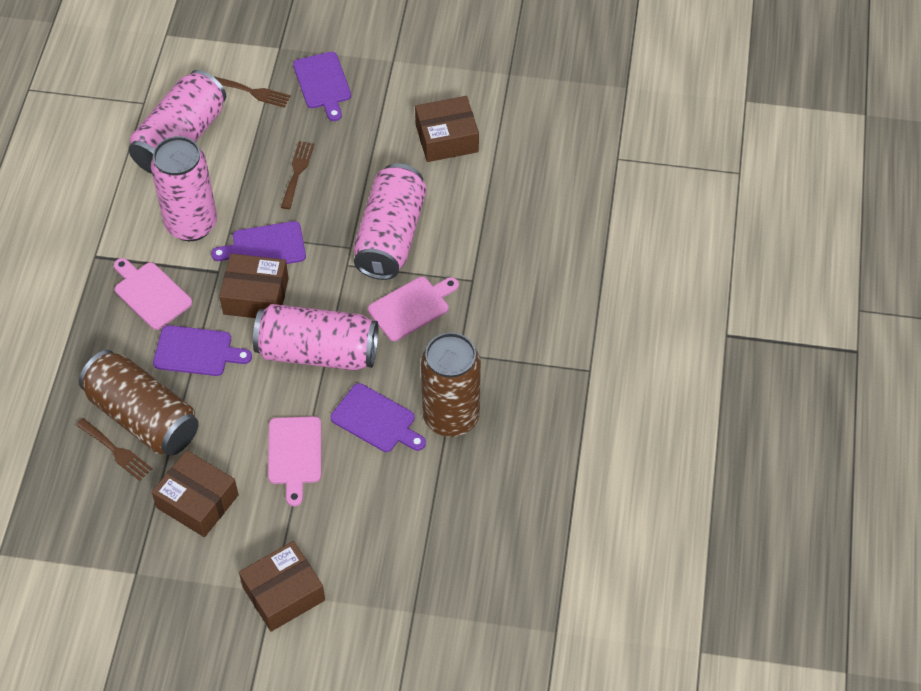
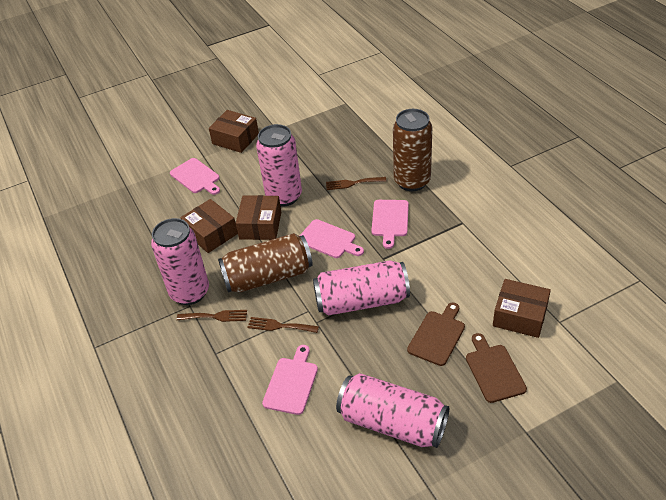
brown cutting board: 0 -> 2
pink cutting board: 3 -> 4
purple cutting board: 4 -> 0

